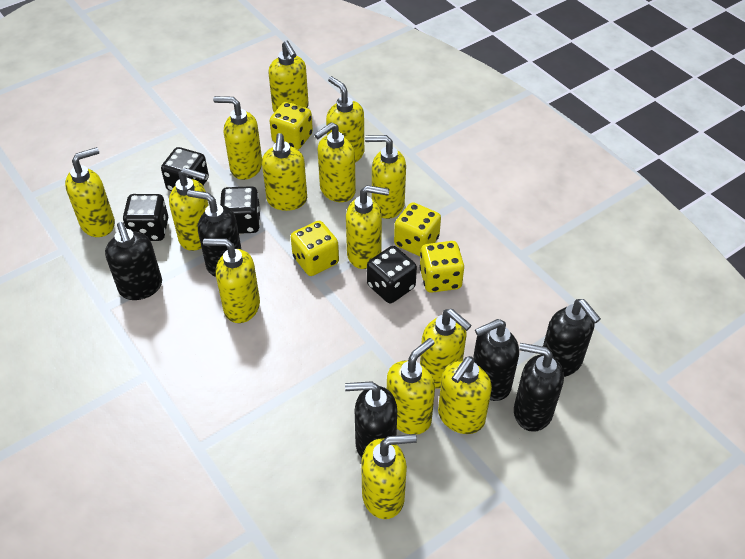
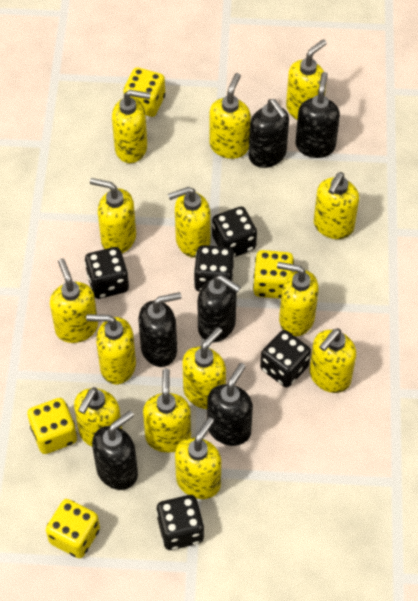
black dice: 4 -> 5

